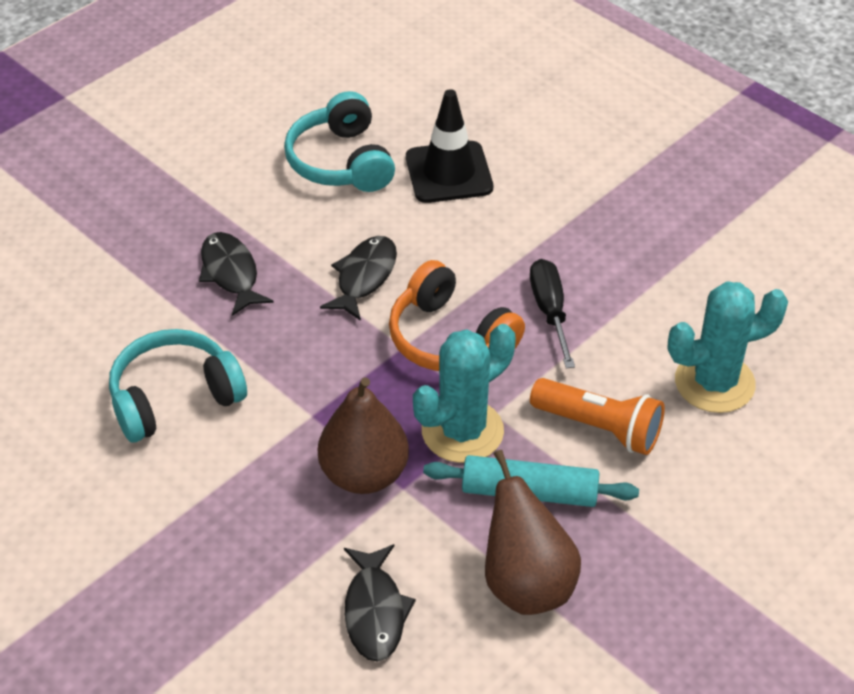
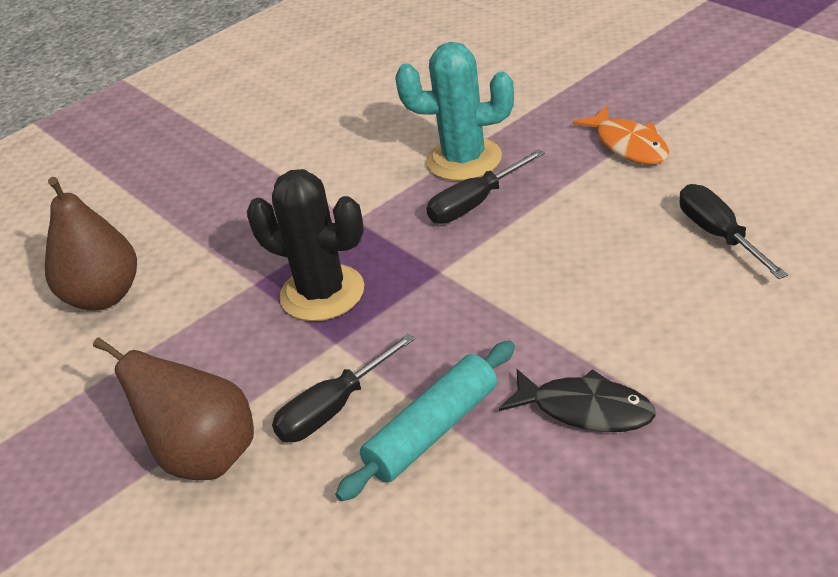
black cactus: 0 -> 1
black fish: 3 -> 1
black screwdriver: 1 -> 3
black traffic cone: 1 -> 0
orange fish: 0 -> 1
orange flashlight: 1 -> 0
orange headphones: 1 -> 0
turquoise cactus: 2 -> 1
turquoise headphones: 2 -> 0

